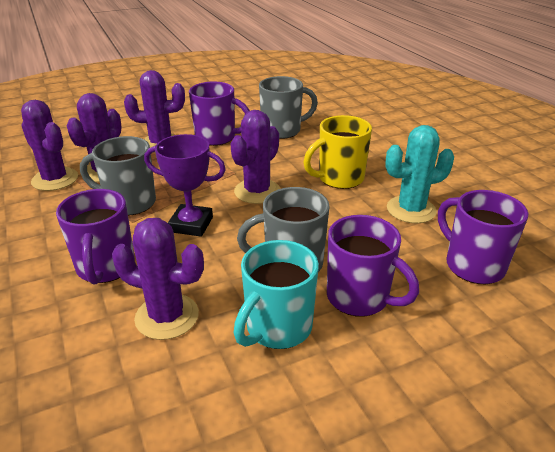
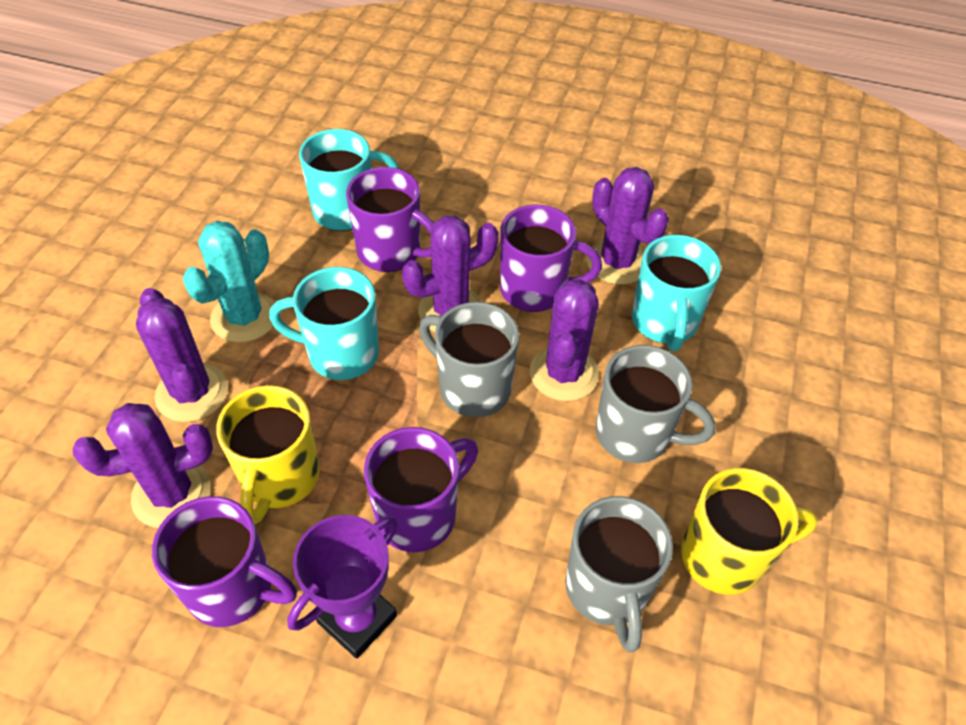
turquoise mug: 1 -> 3
yellow mug: 1 -> 2

